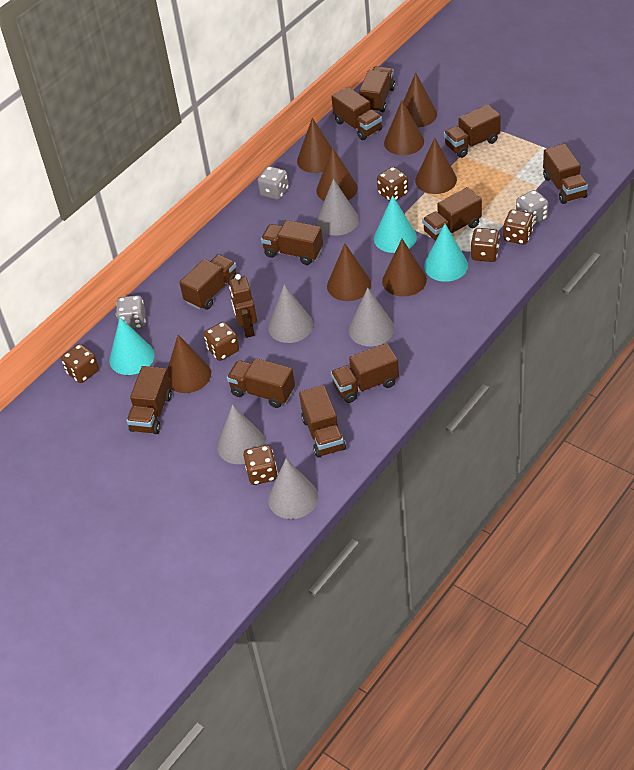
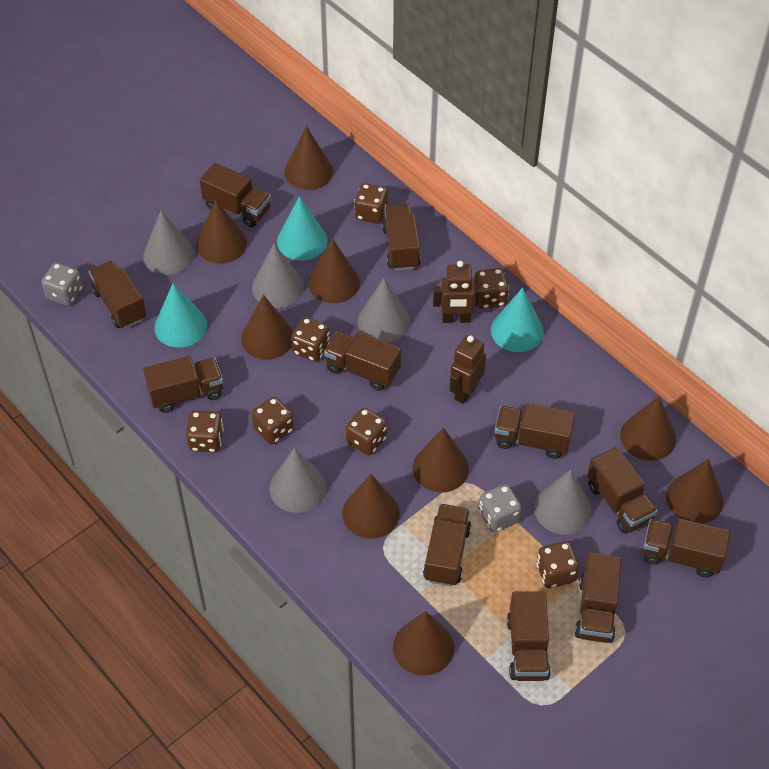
brown cone: 8 -> 9
brown dice: 6 -> 7
brown robot: 1 -> 2
grey dice: 3 -> 2

